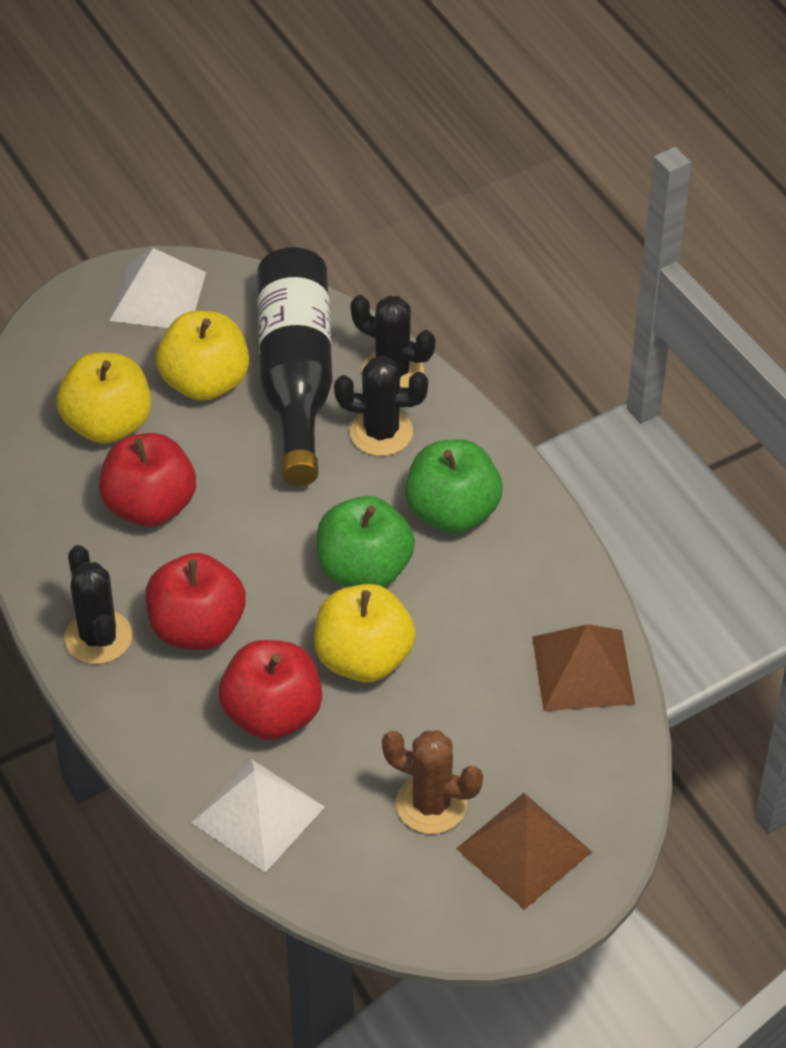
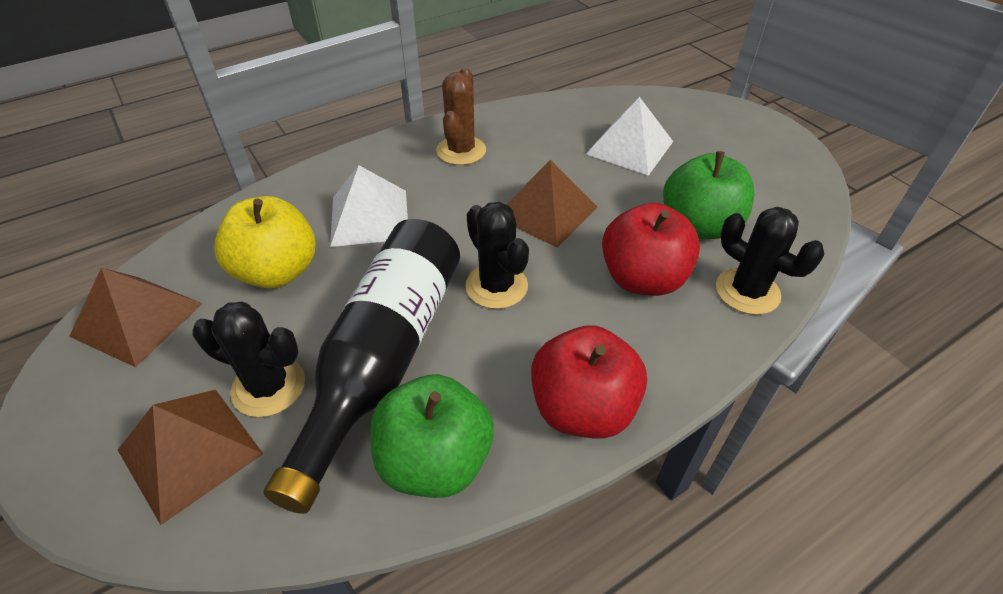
brown pyramid: 2 -> 3
red apple: 3 -> 2
yellow apple: 3 -> 1

